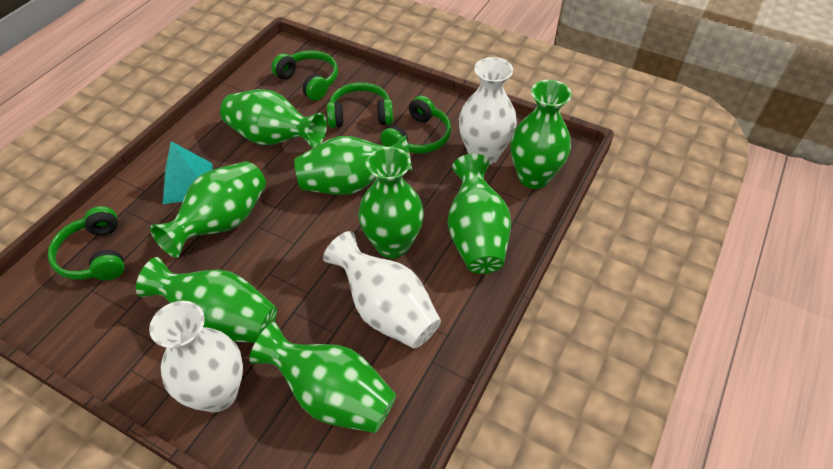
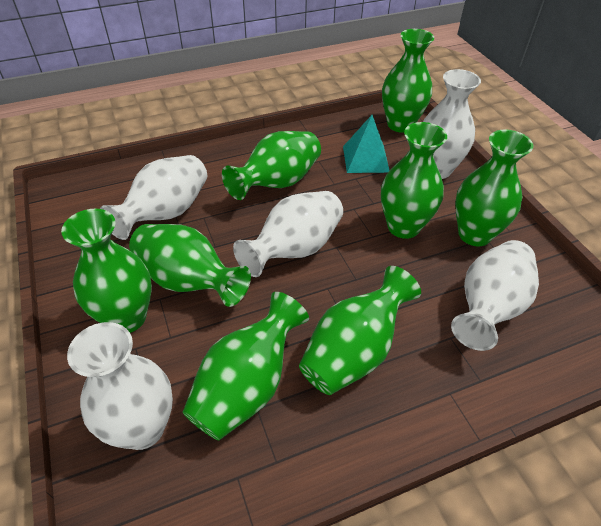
green headphones: 4 -> 0
white vase: 3 -> 5

